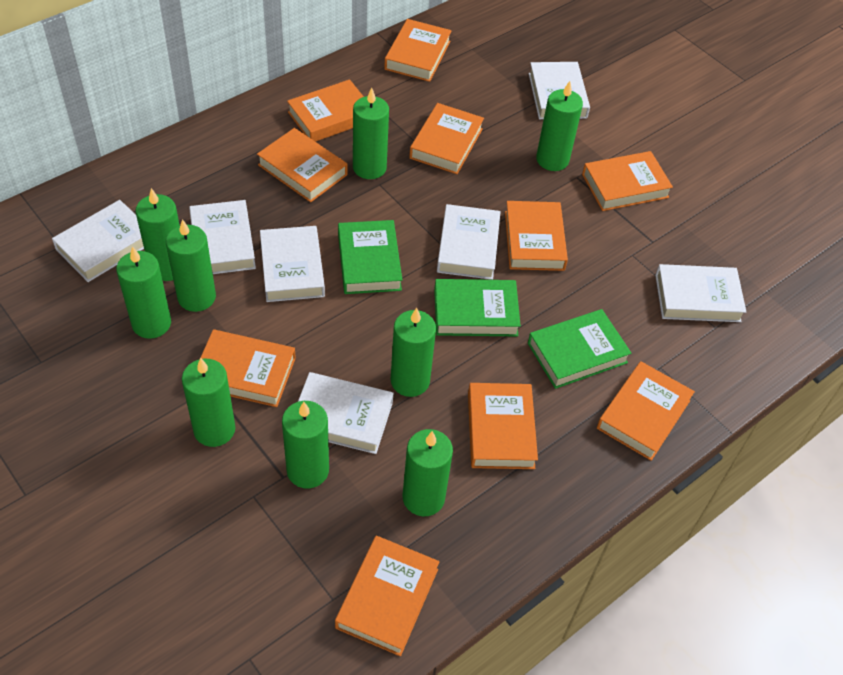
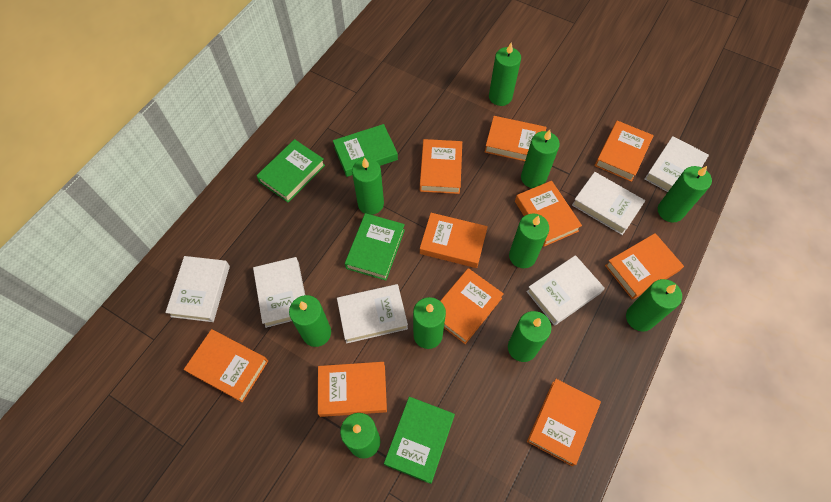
green book: 3 -> 4
green candle: 9 -> 10
white book: 7 -> 6

